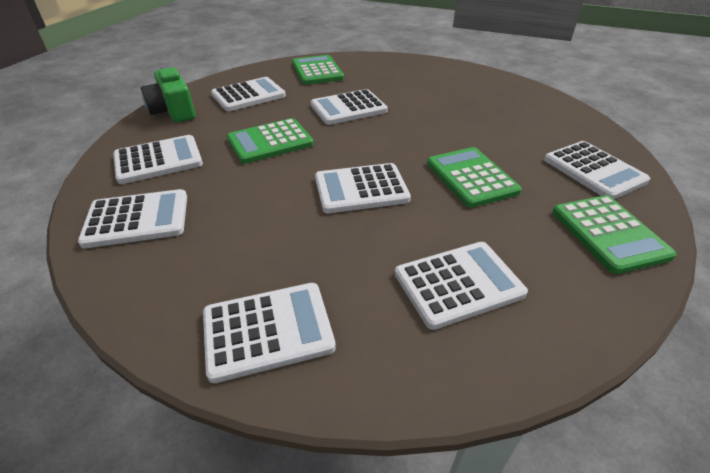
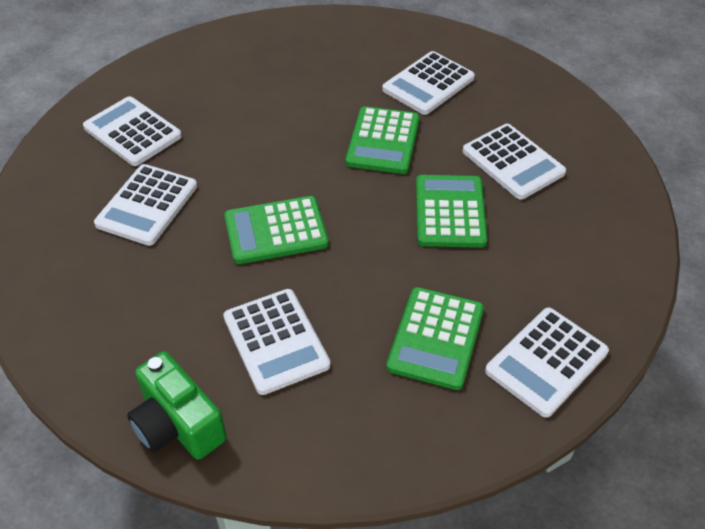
white calculator: 8 -> 6

